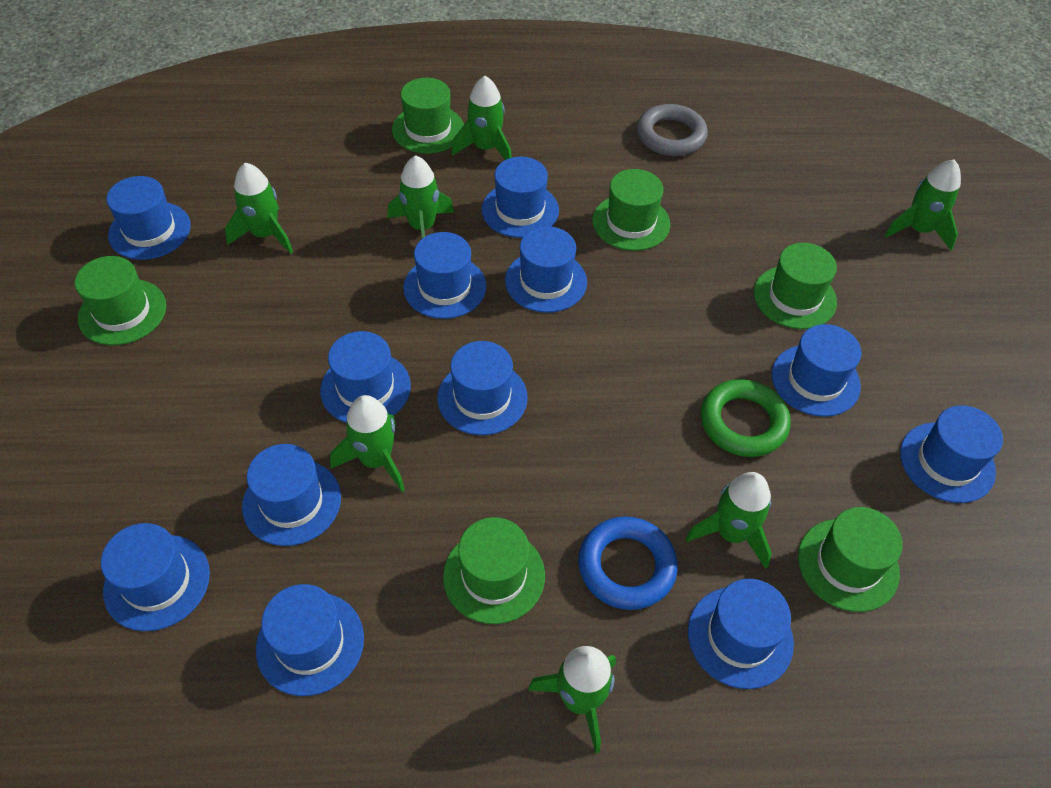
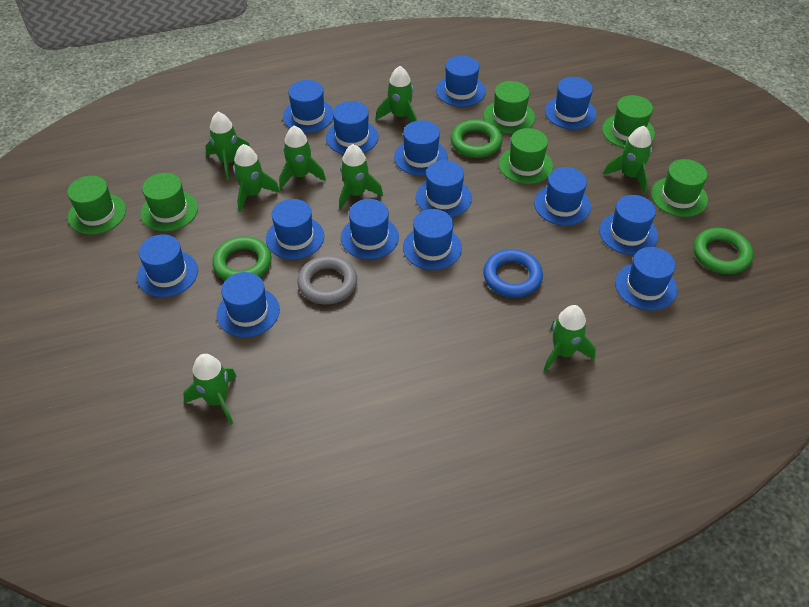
blue hat: 12 -> 14
green ring: 1 -> 3
green rocket: 7 -> 8

